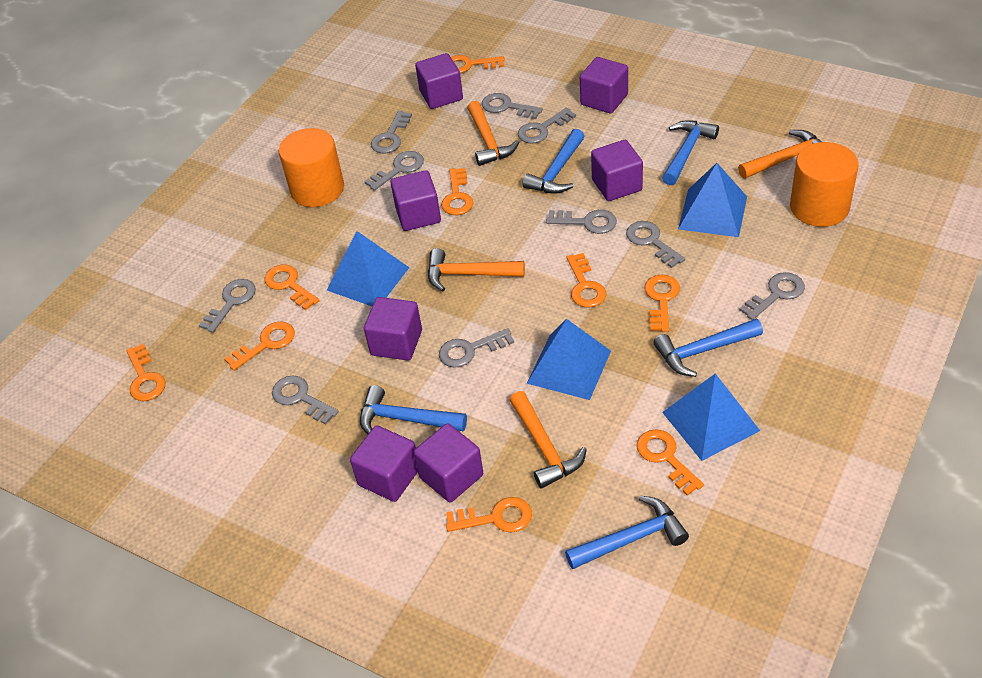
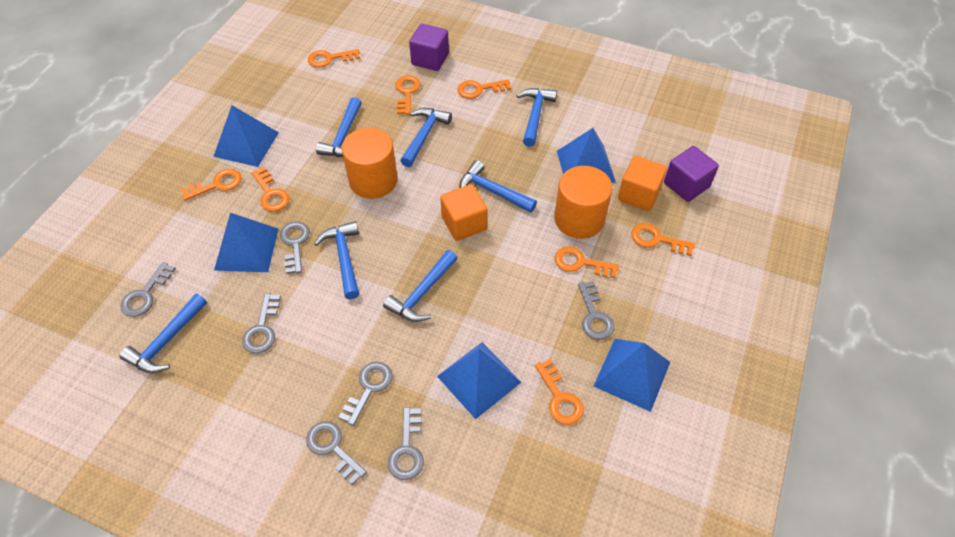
blue hammer: 5 -> 7
blue pyramid: 4 -> 5
grey key: 10 -> 7
orange cube: 0 -> 2
orange hammer: 4 -> 0
orange key: 9 -> 8
purple cube: 7 -> 2

